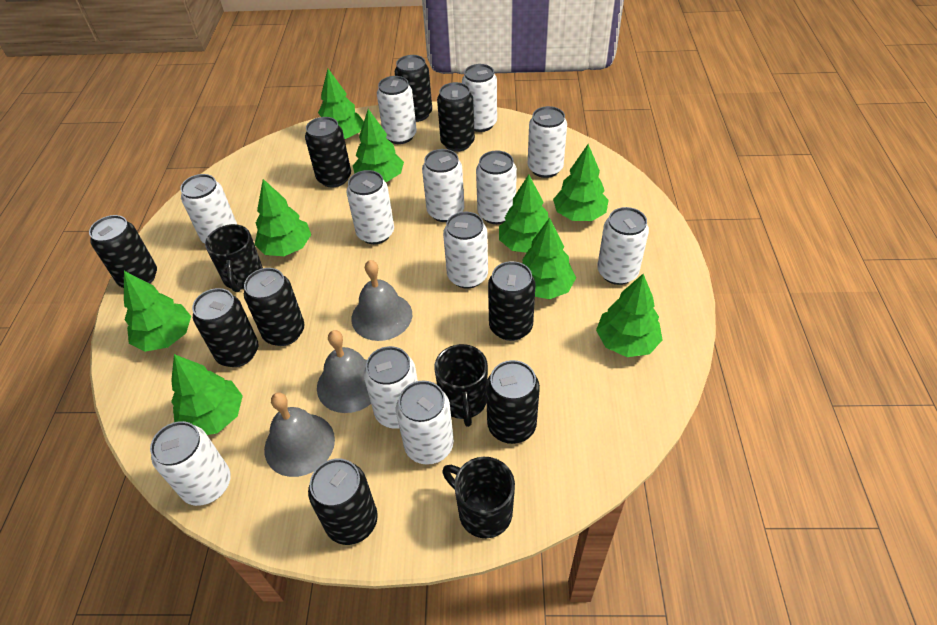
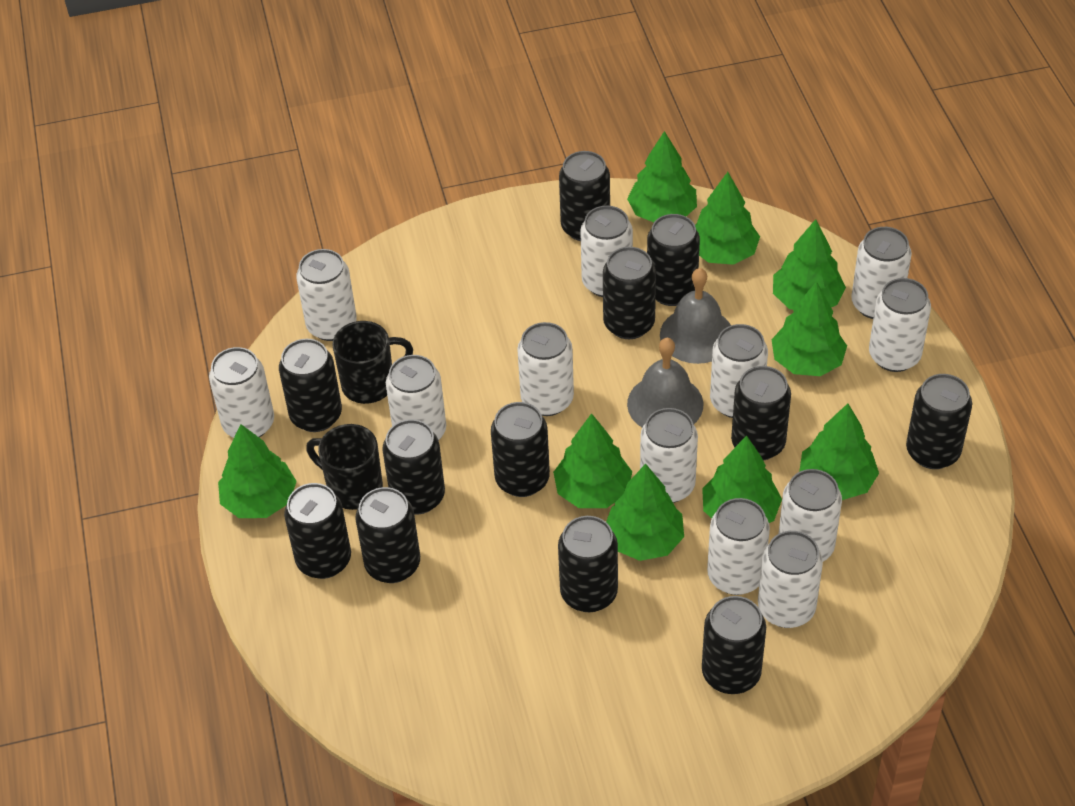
black can: 9 -> 12
black mug: 3 -> 2
grey bell: 3 -> 2

